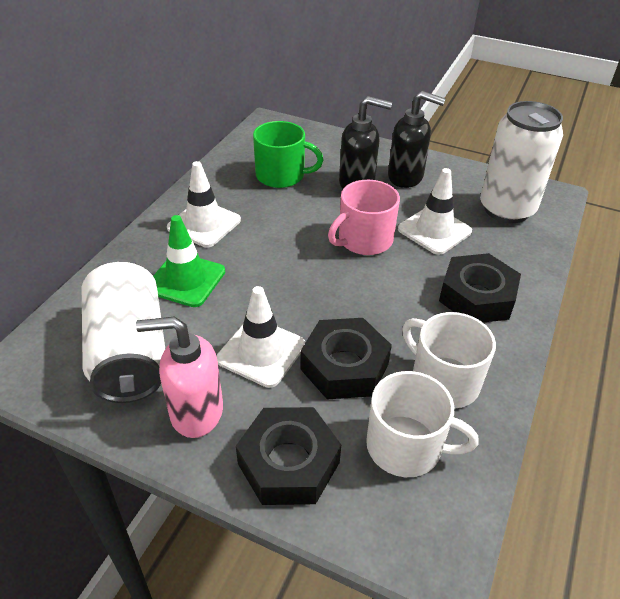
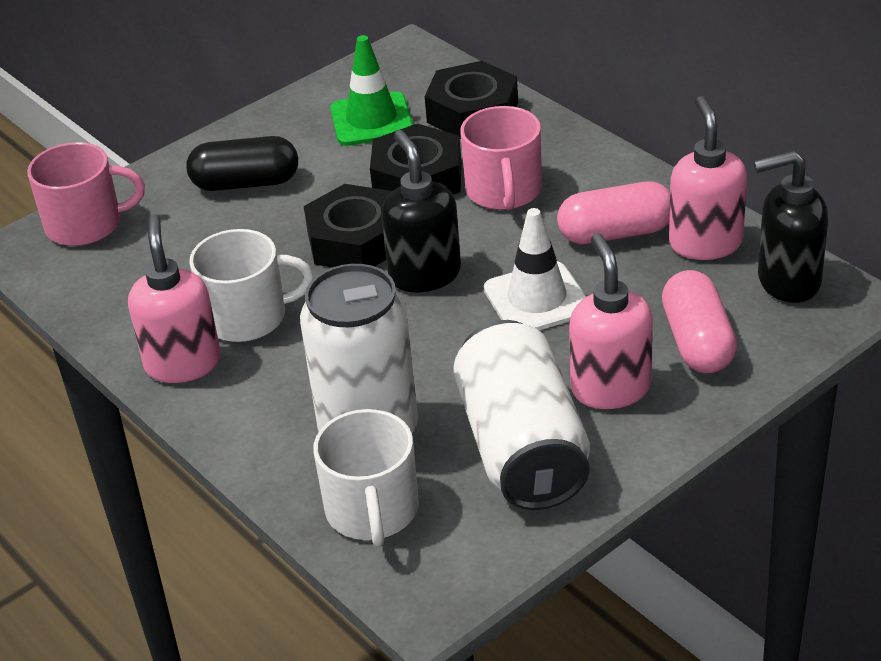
black capsule: 0 -> 1
green mug: 1 -> 0
pink capsule: 0 -> 2
pink mug: 1 -> 2
pink soap dispenser: 1 -> 3
white traffic cone: 3 -> 1

